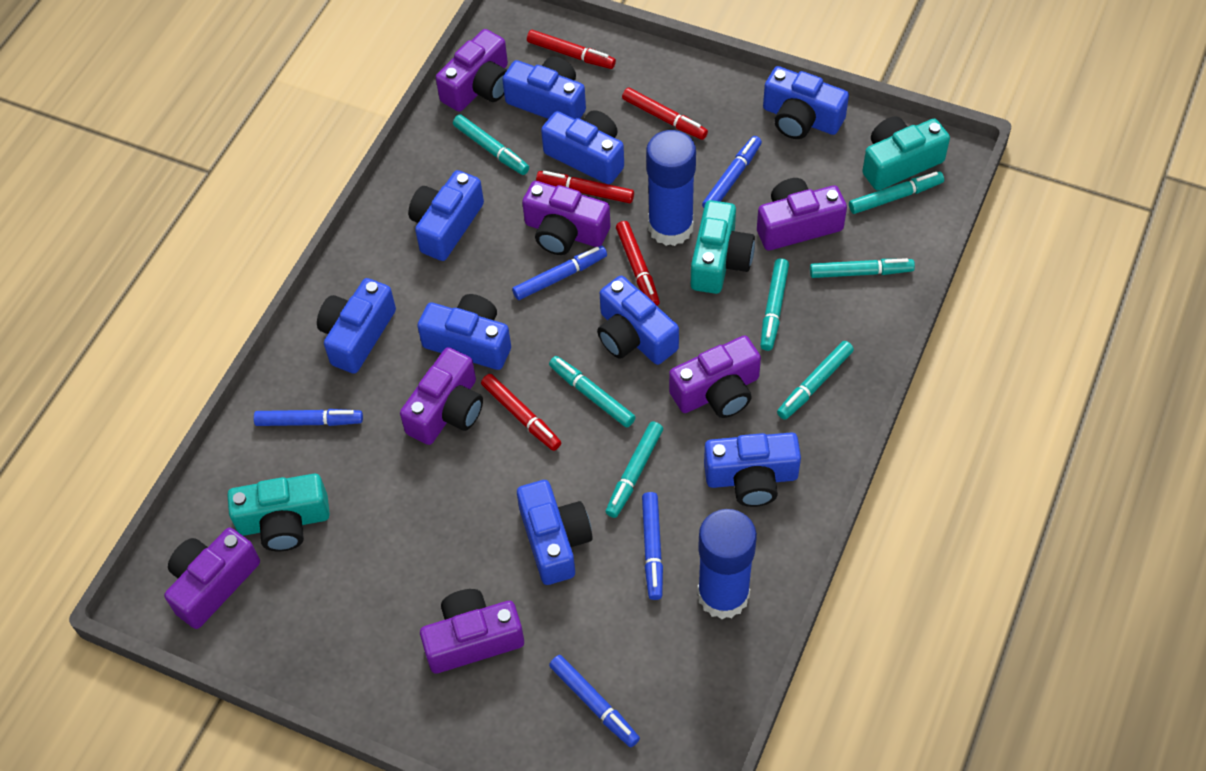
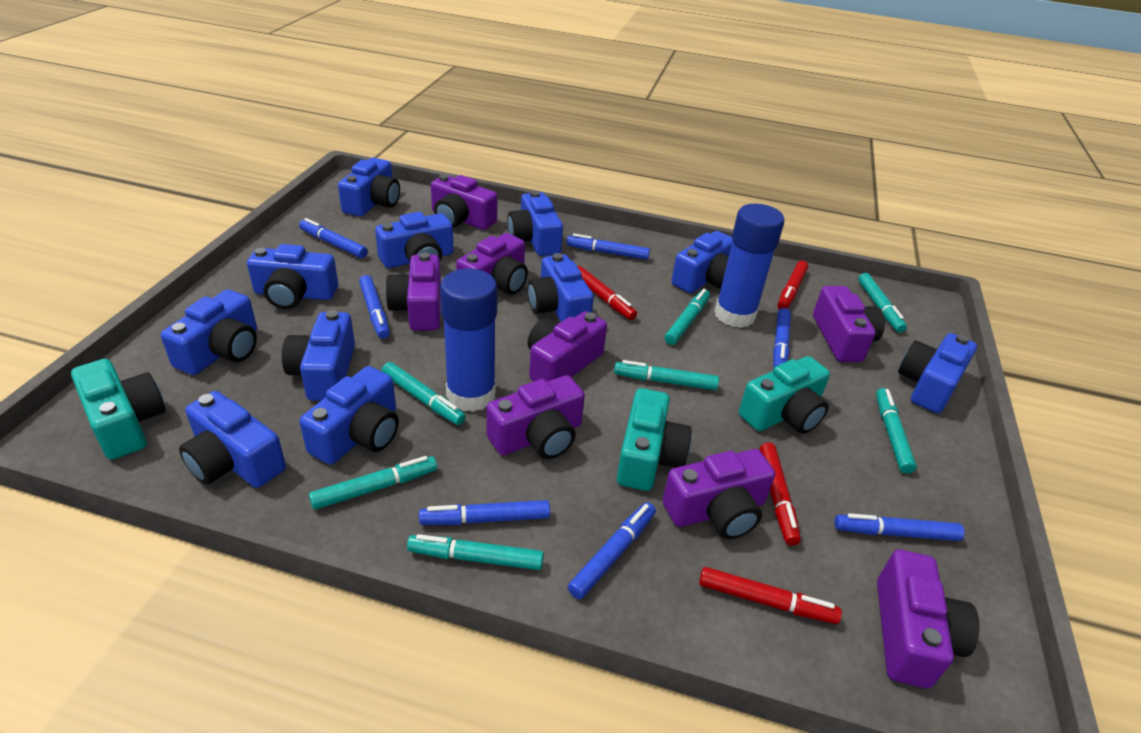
blue camera: 9 -> 11
blue marker: 5 -> 7
purple camera: 7 -> 8
red marker: 5 -> 4

